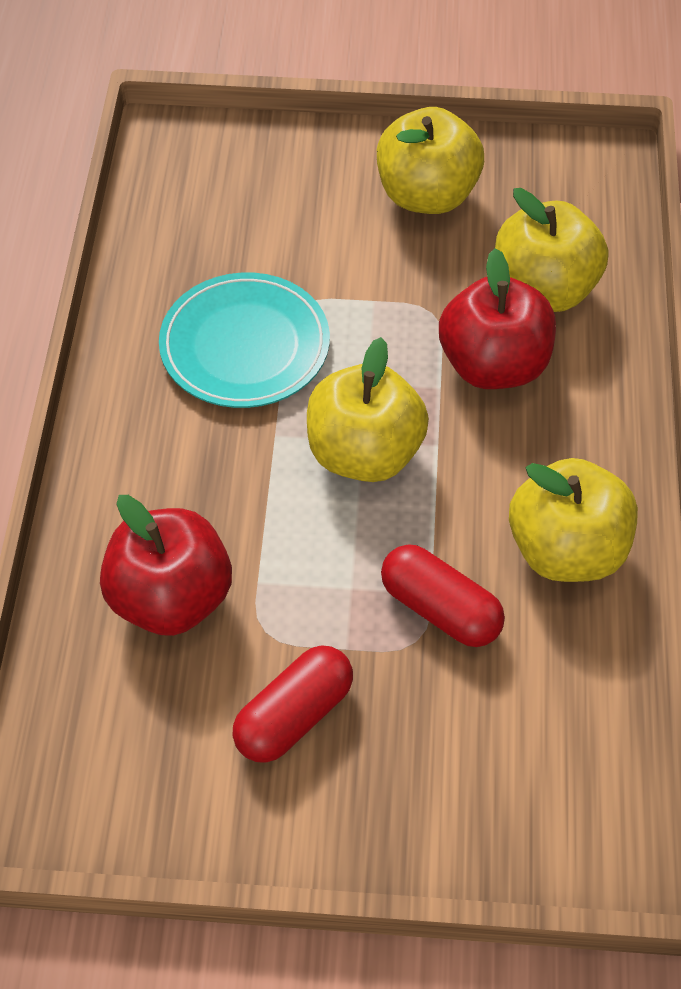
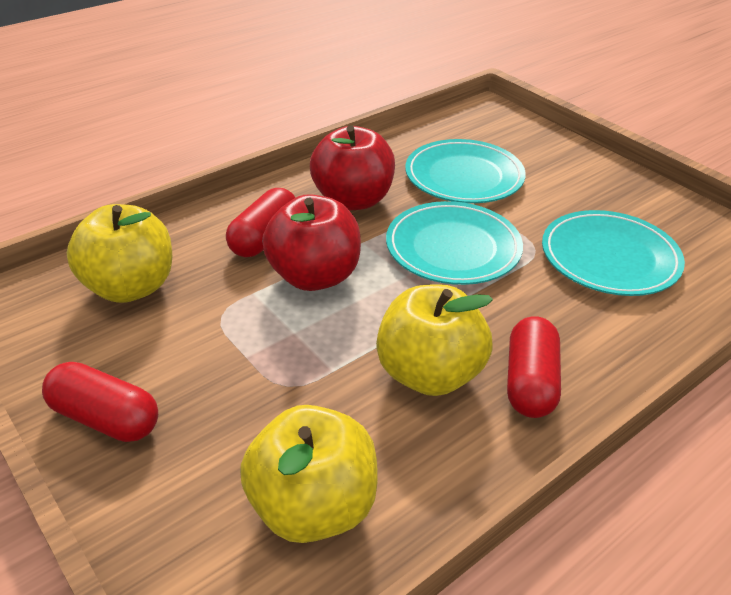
red capsule: 2 -> 3
turquoise plate: 1 -> 3
yellow apple: 4 -> 3

